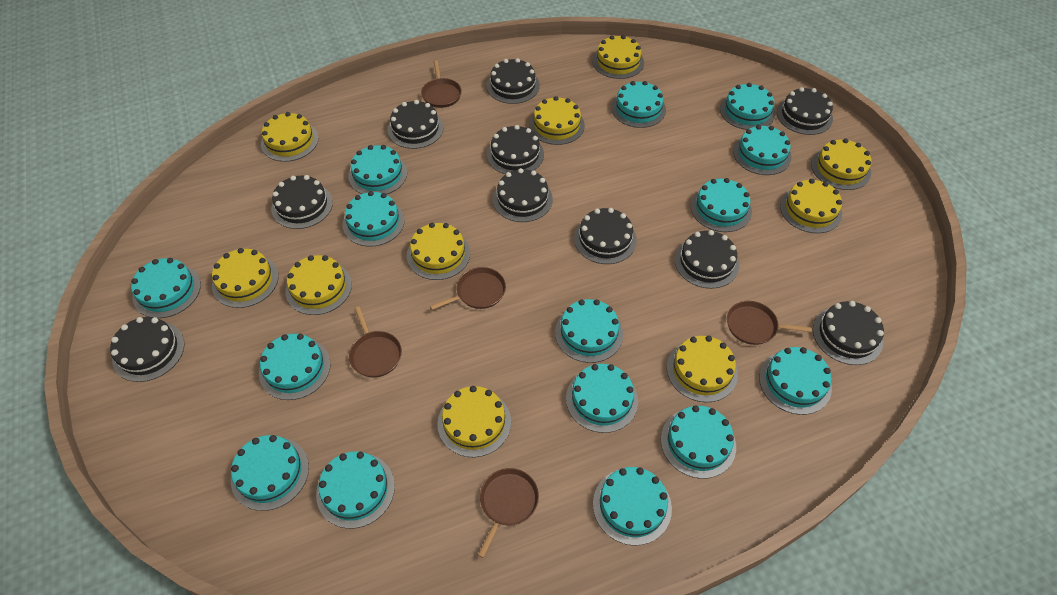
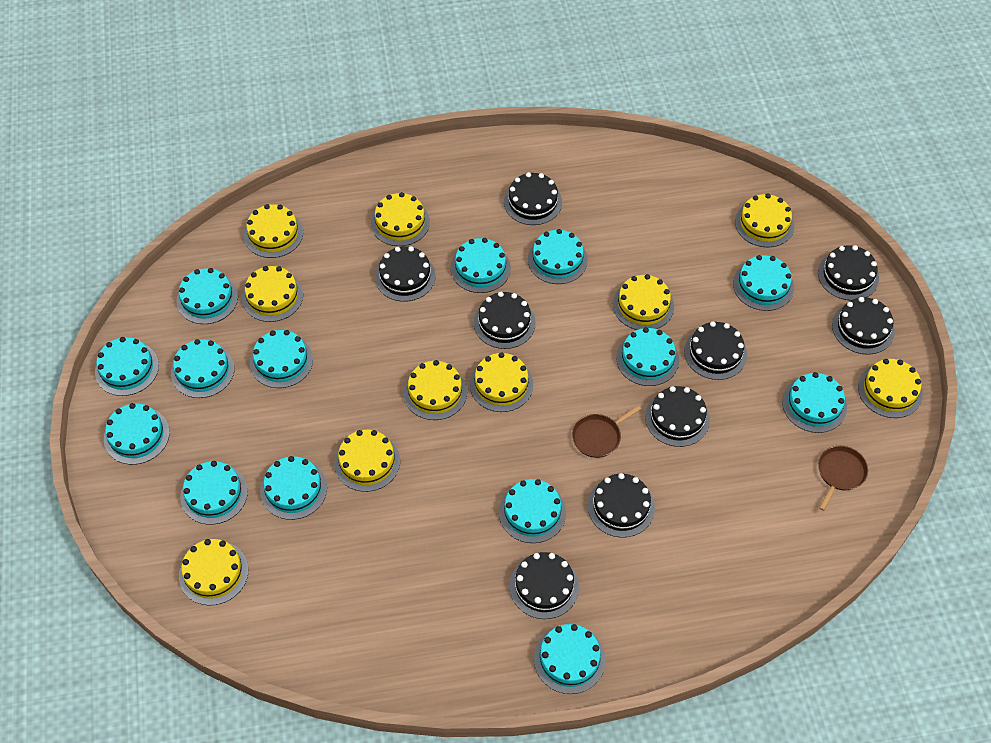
black cake: 10 -> 9
brown pan: 5 -> 2
turquoise cake: 15 -> 14

